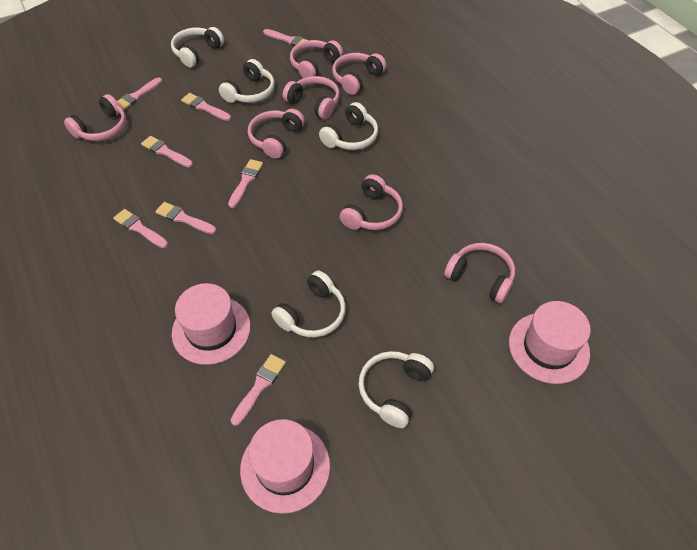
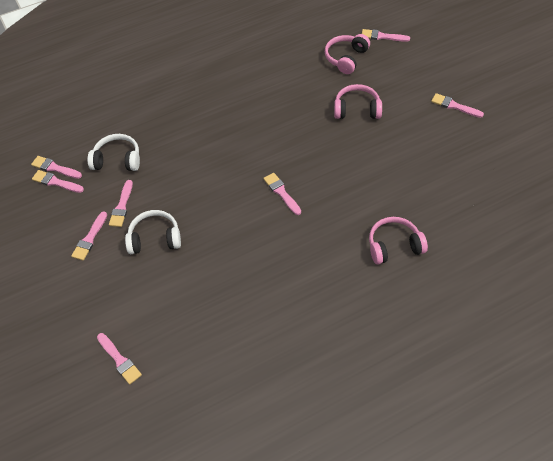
pink hat: 3 -> 0
pink headphones: 7 -> 3
white headphones: 5 -> 2

